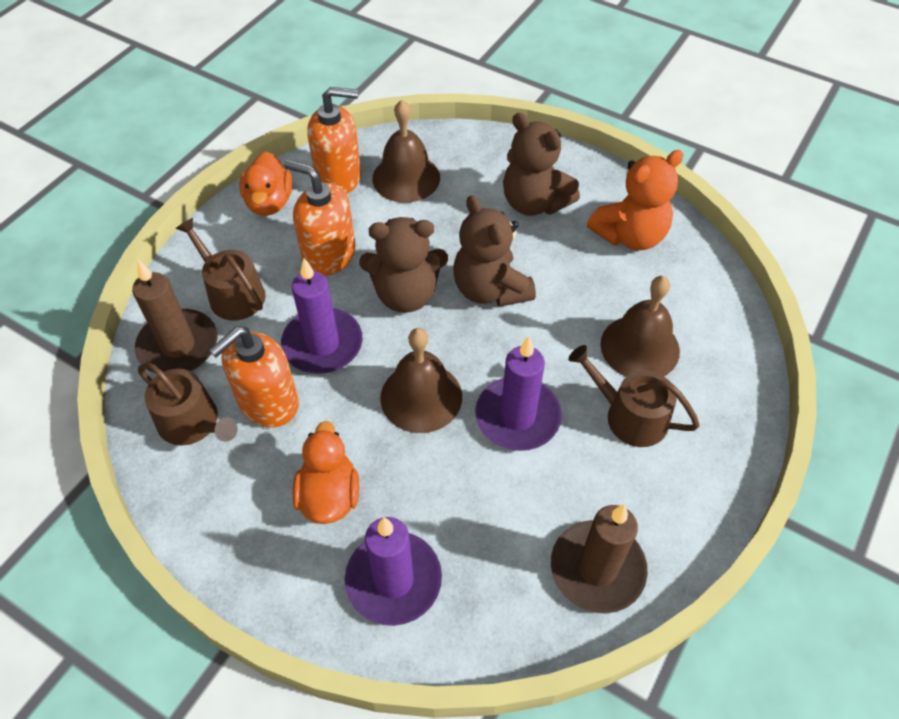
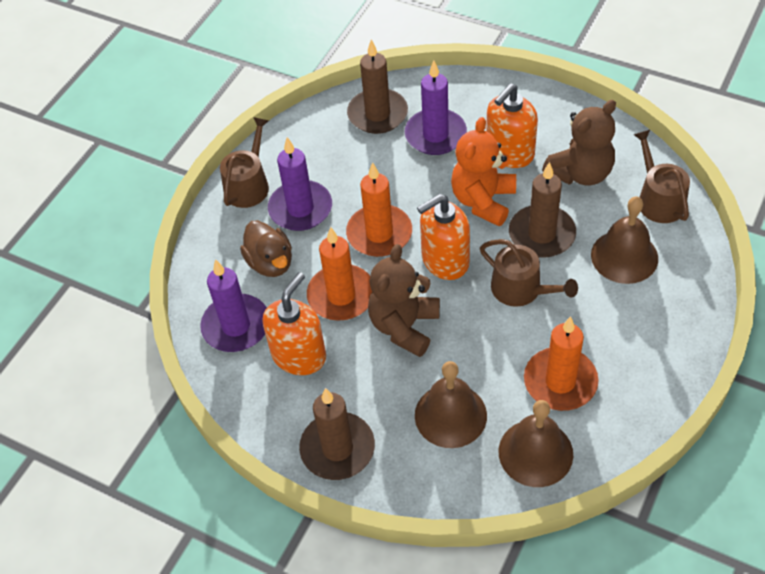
brown candle: 2 -> 3
brown duck: 0 -> 1
brown teddy bear: 3 -> 2
orange candle: 0 -> 3
orange duck: 2 -> 0

